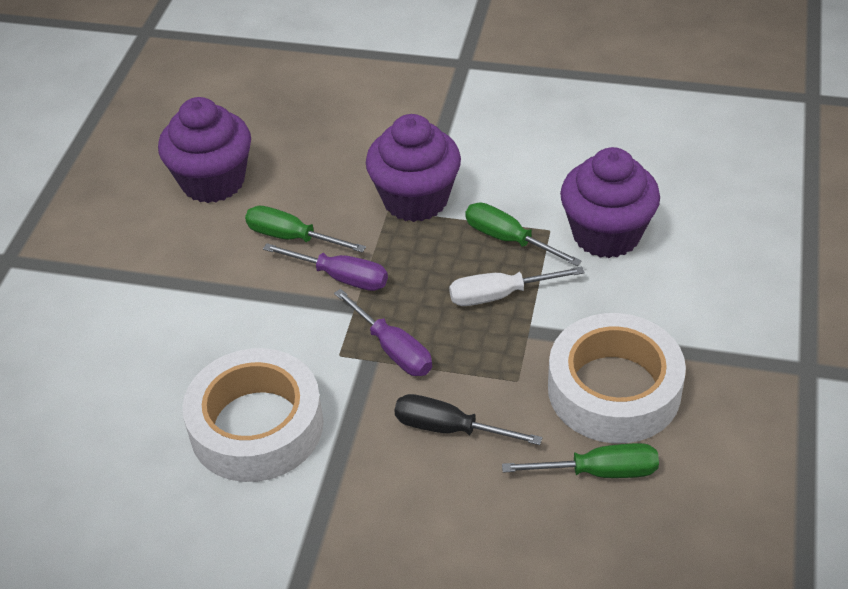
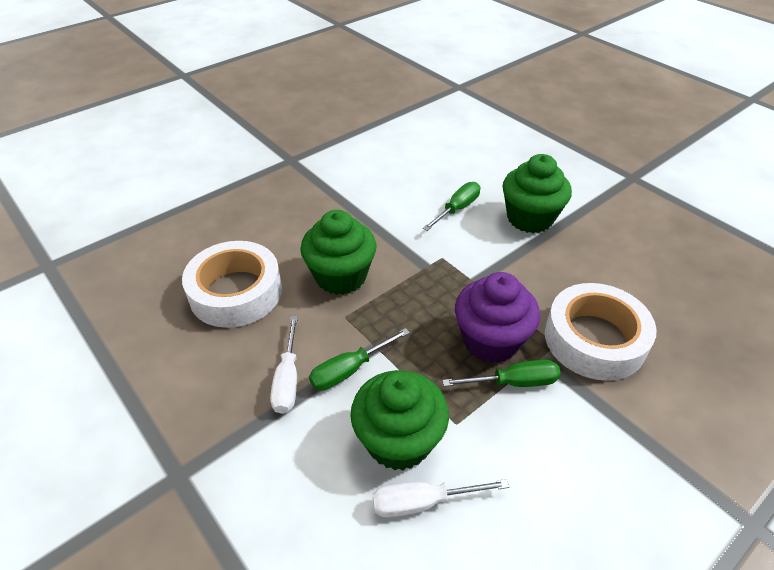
black screwdriver: 1 -> 0
green cupcake: 0 -> 3
purple cupcake: 3 -> 1
purple screwdriver: 2 -> 0
white screwdriver: 1 -> 2

